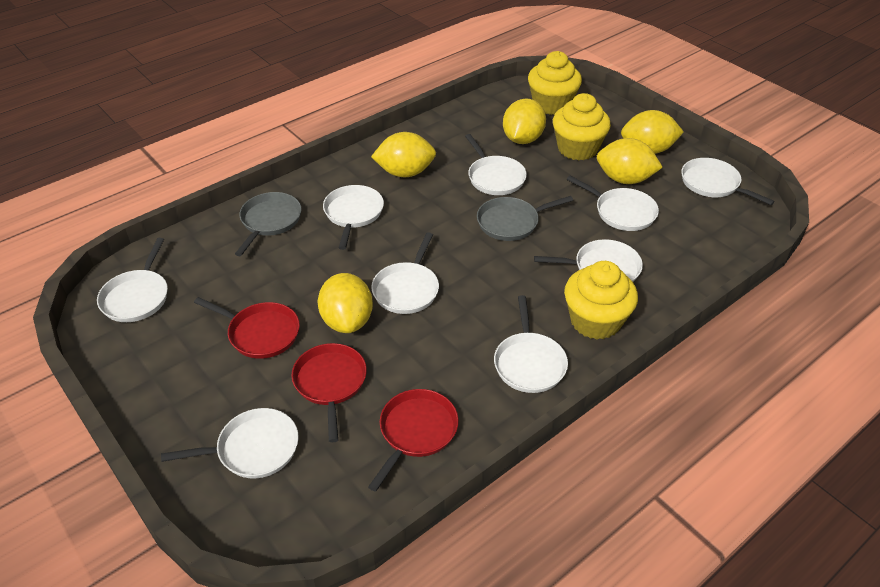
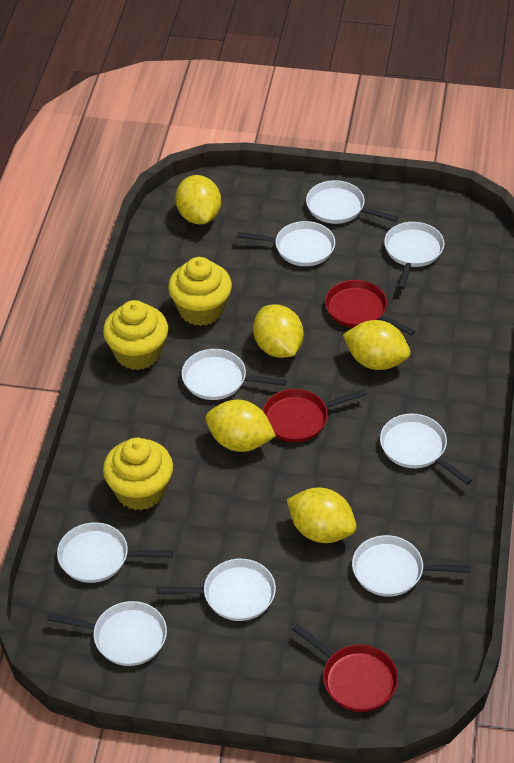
grey pan: 2 -> 0

